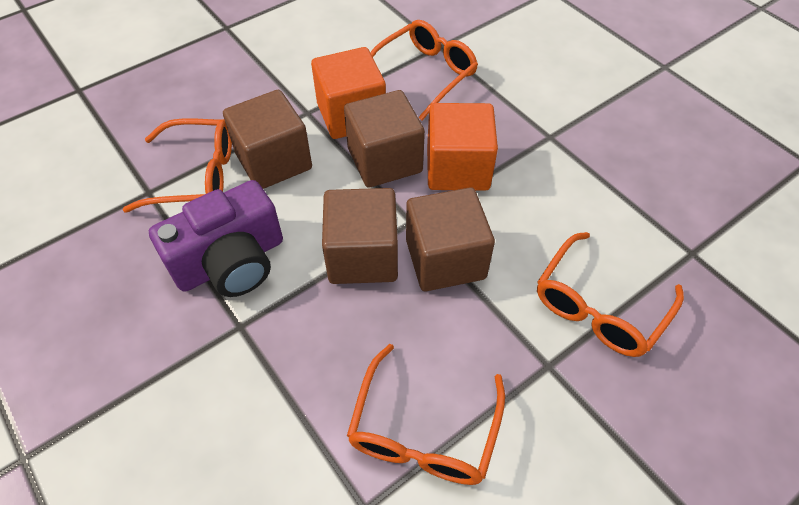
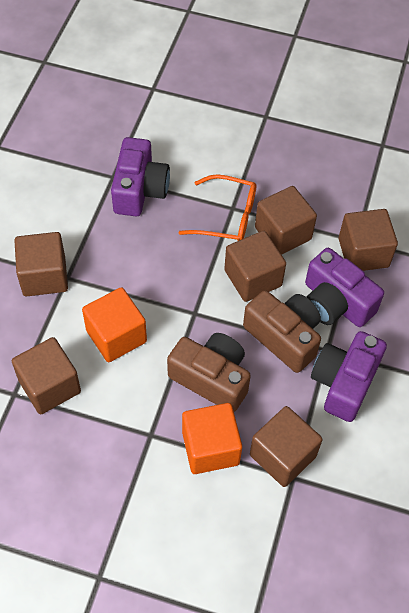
brown camera: 0 -> 2
brown cube: 4 -> 6
orange glasses: 4 -> 1
purple camera: 1 -> 3

